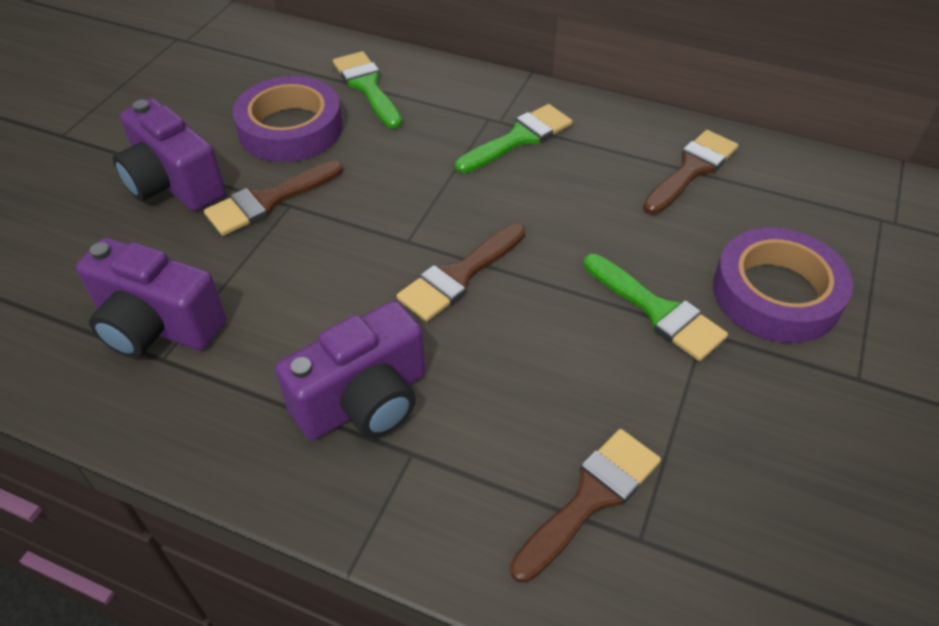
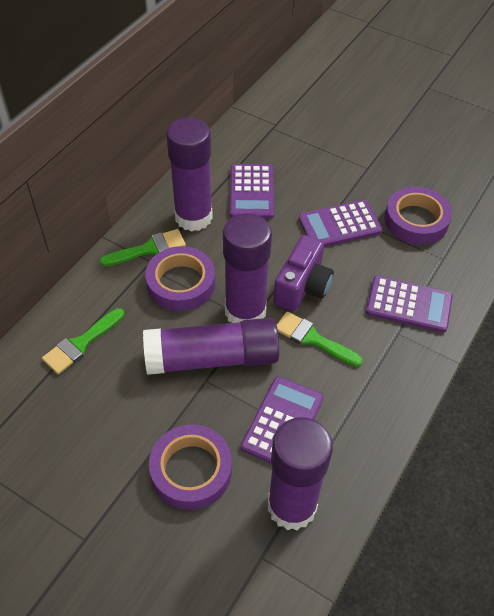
brown brush: 4 -> 0
purple calculator: 0 -> 4
purple camera: 3 -> 1
purple glue stick: 0 -> 4
purple tape: 2 -> 3

